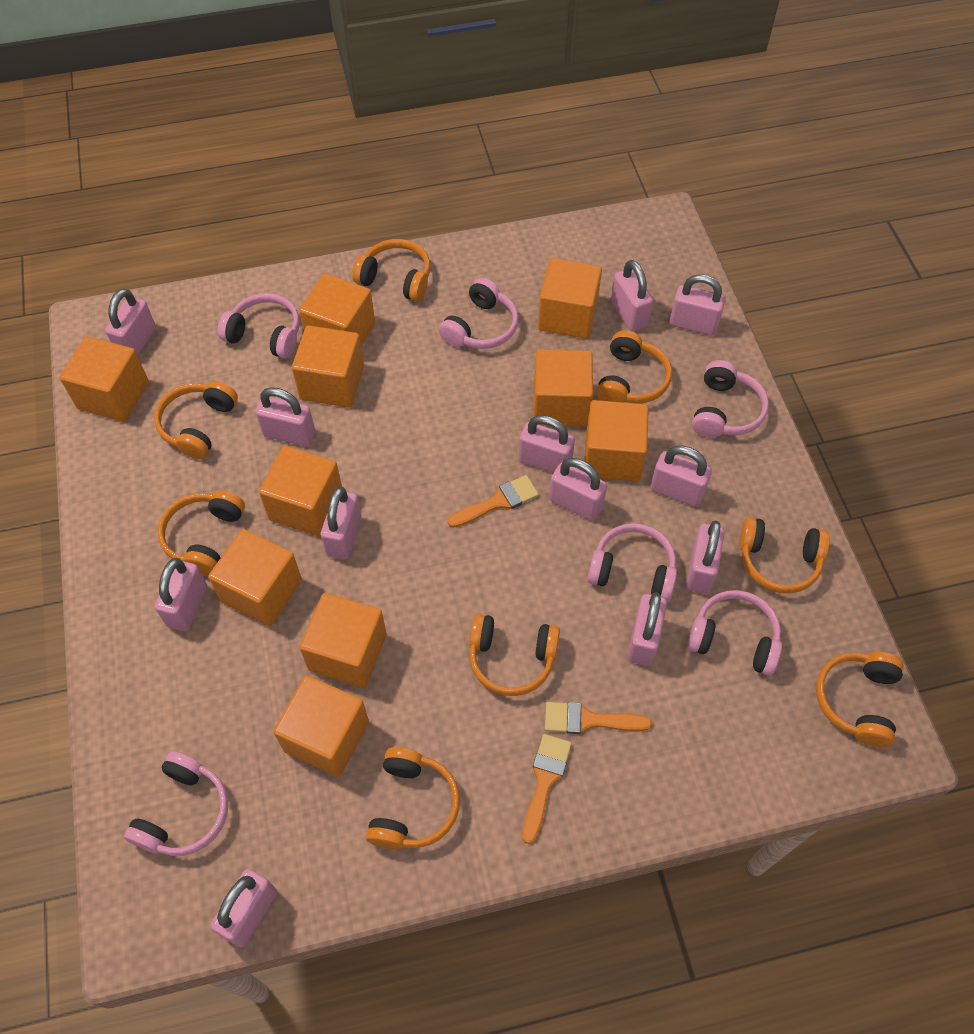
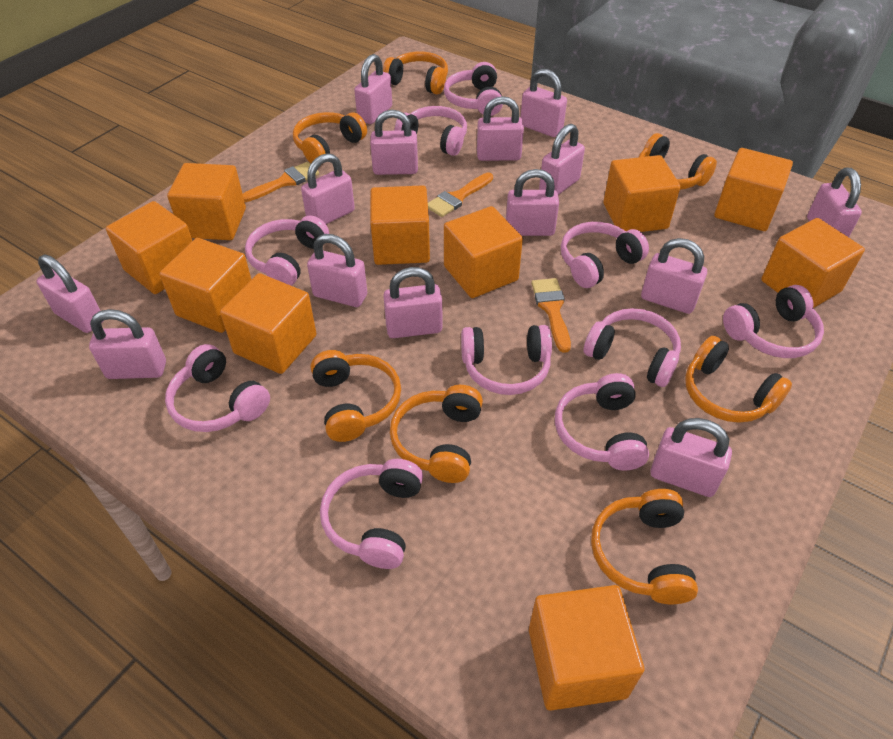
orange headphones: 8 -> 7
pink headphones: 6 -> 10
pink padlock: 12 -> 14

